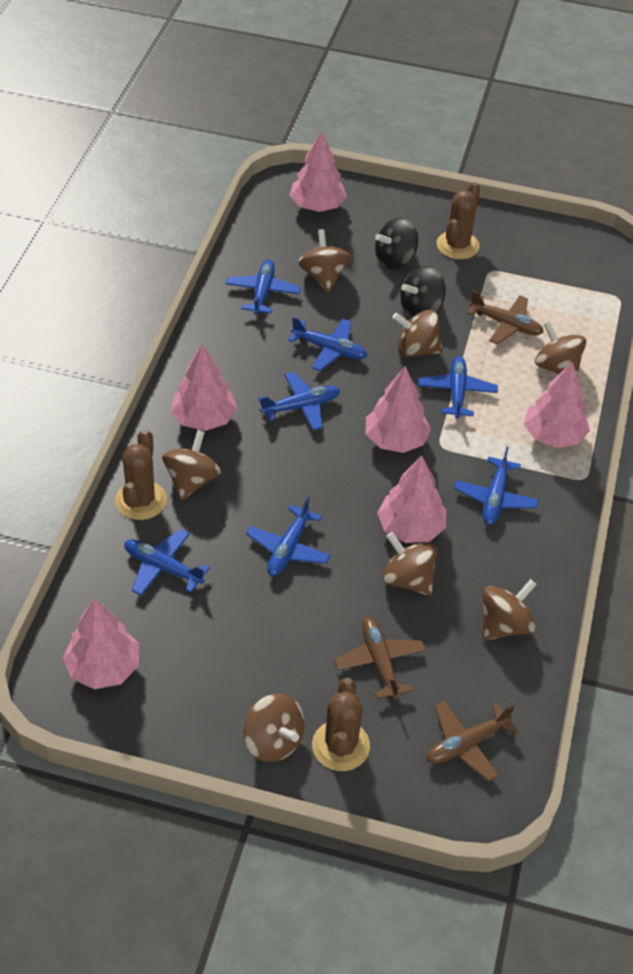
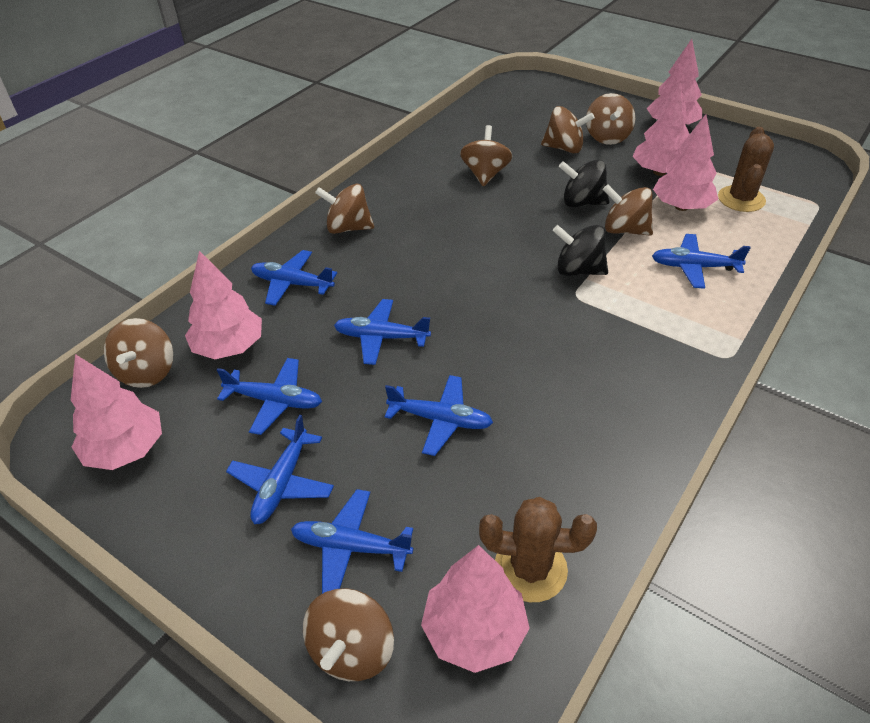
brown cactus: 3 -> 2
brown plane: 3 -> 0

